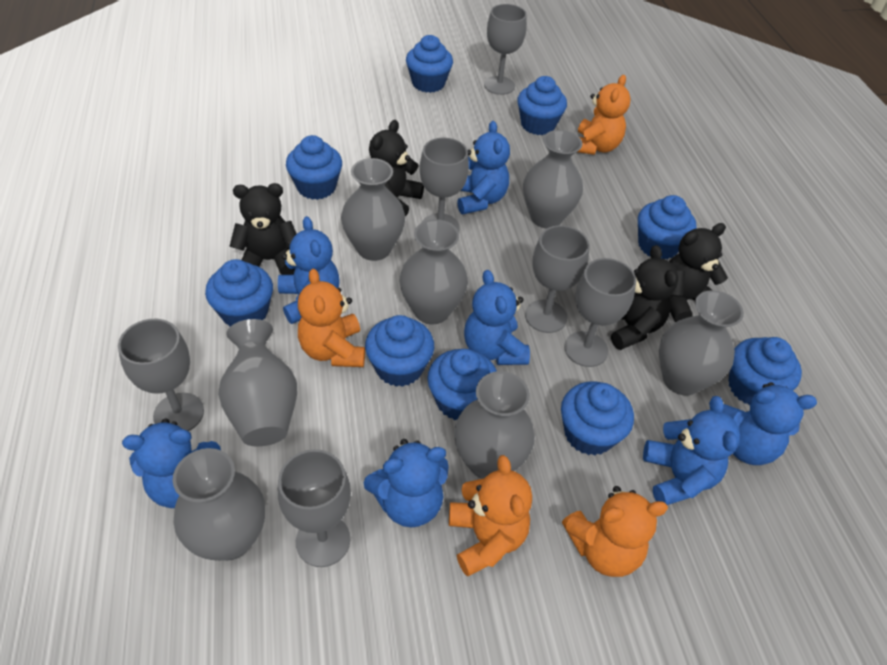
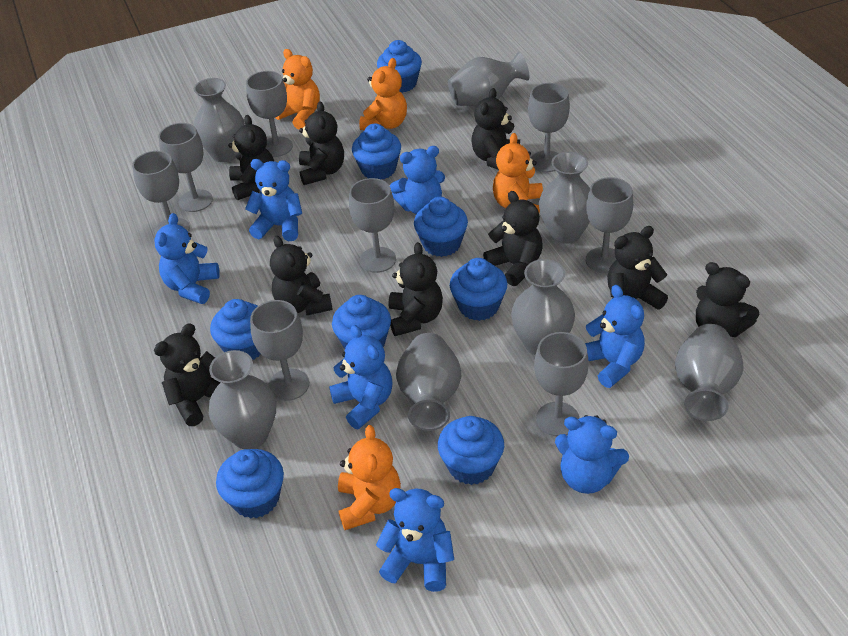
black teddy bear: 4 -> 9
blue cupcake: 9 -> 8
grey goblet: 6 -> 8

